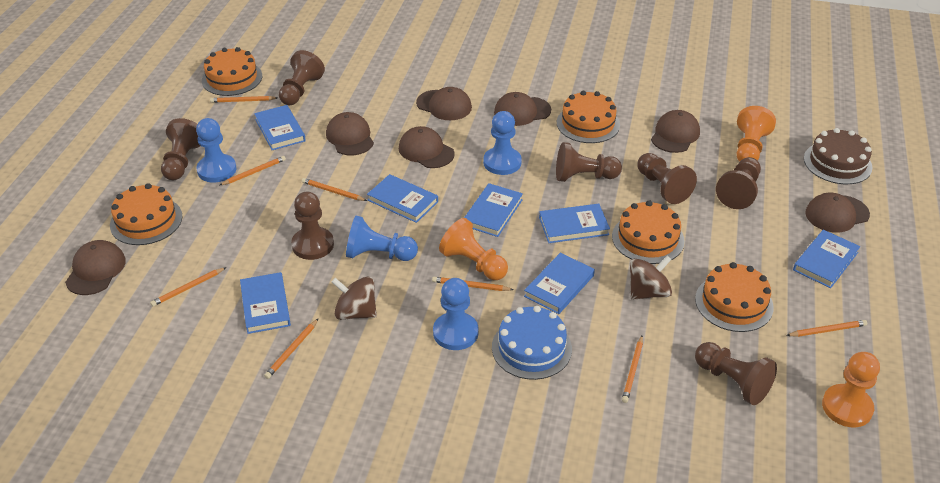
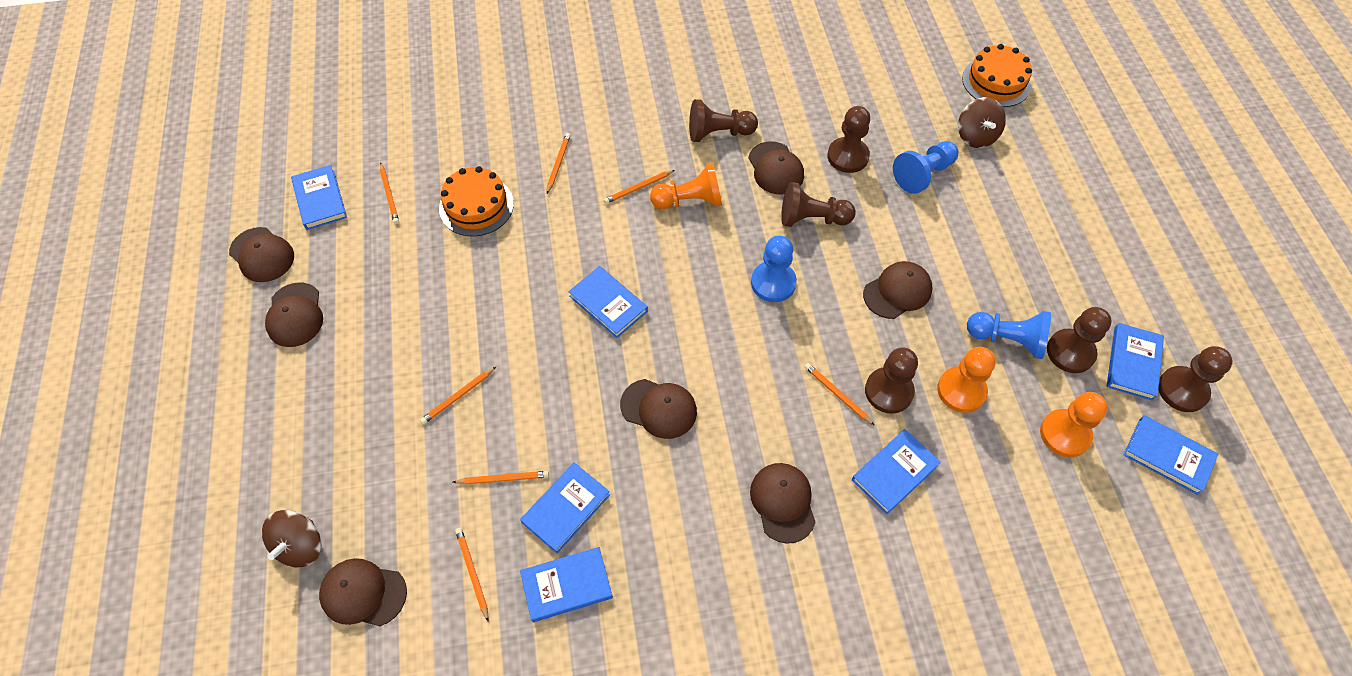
blue cake: 1 -> 0
blue pawn: 4 -> 3
brown cake: 1 -> 0
brown pawn: 7 -> 6
orange cake: 5 -> 2
orange pencil: 8 -> 7

